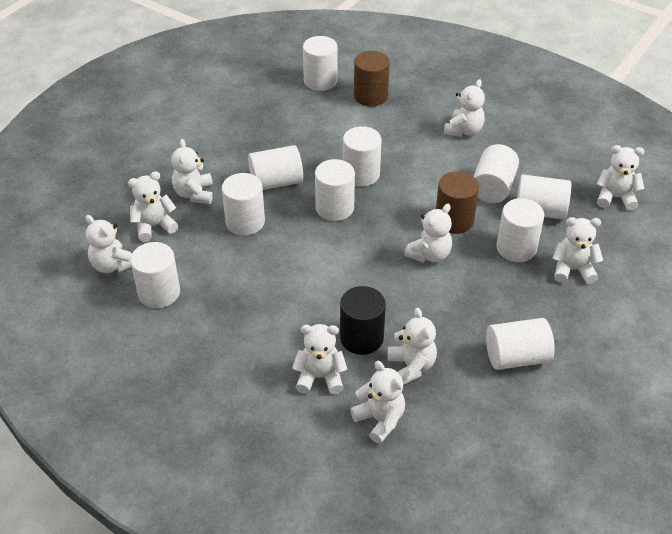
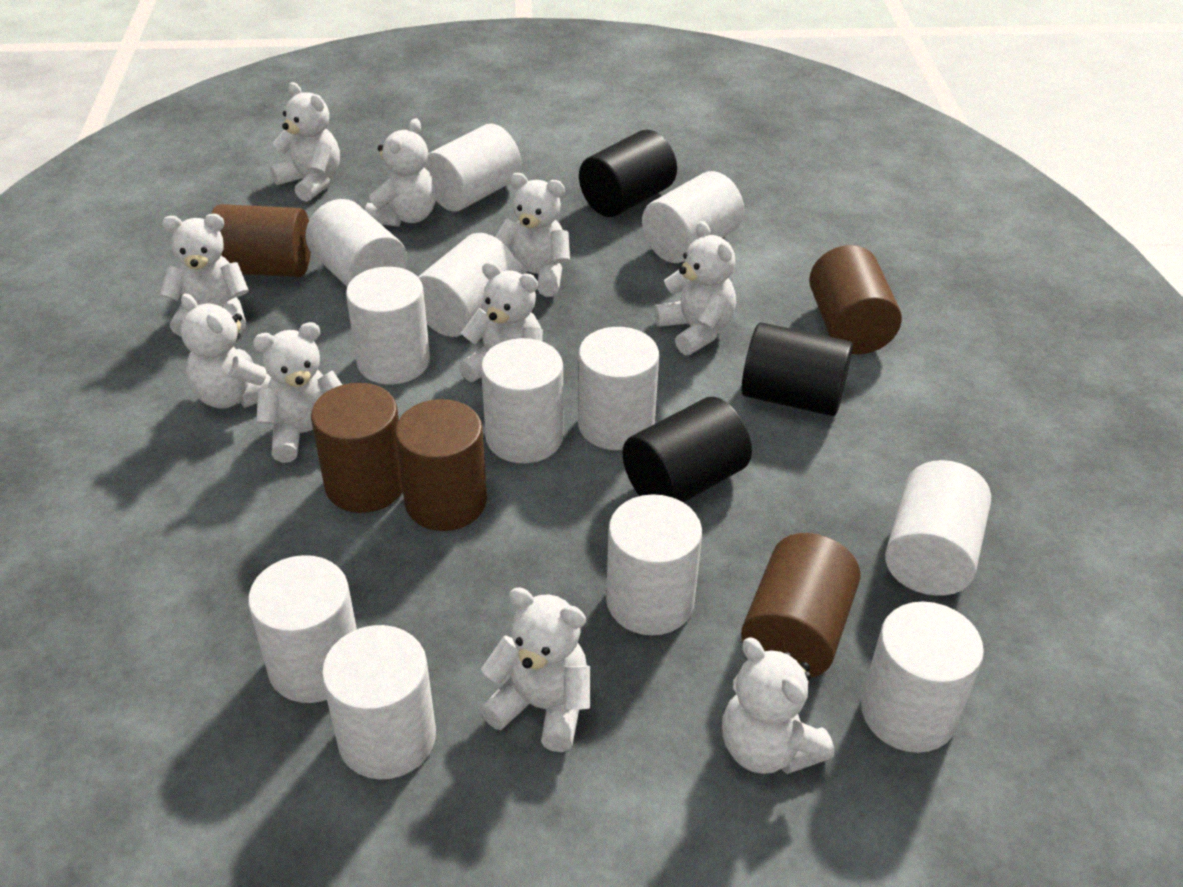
black cylinder: 1 -> 3
brown cylinder: 2 -> 5
white cylinder: 10 -> 12

